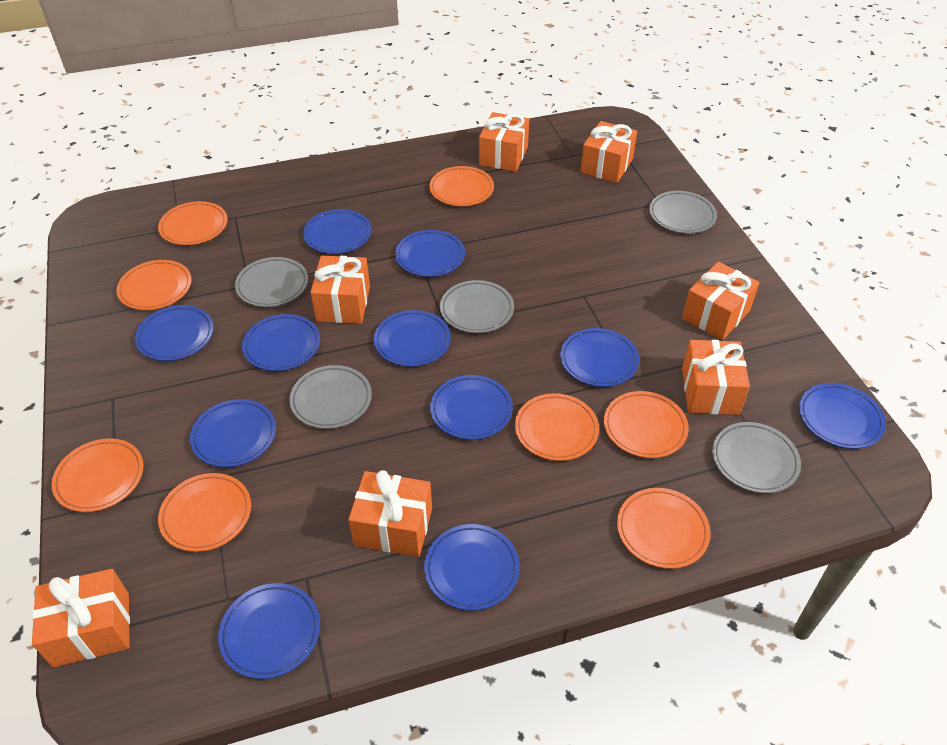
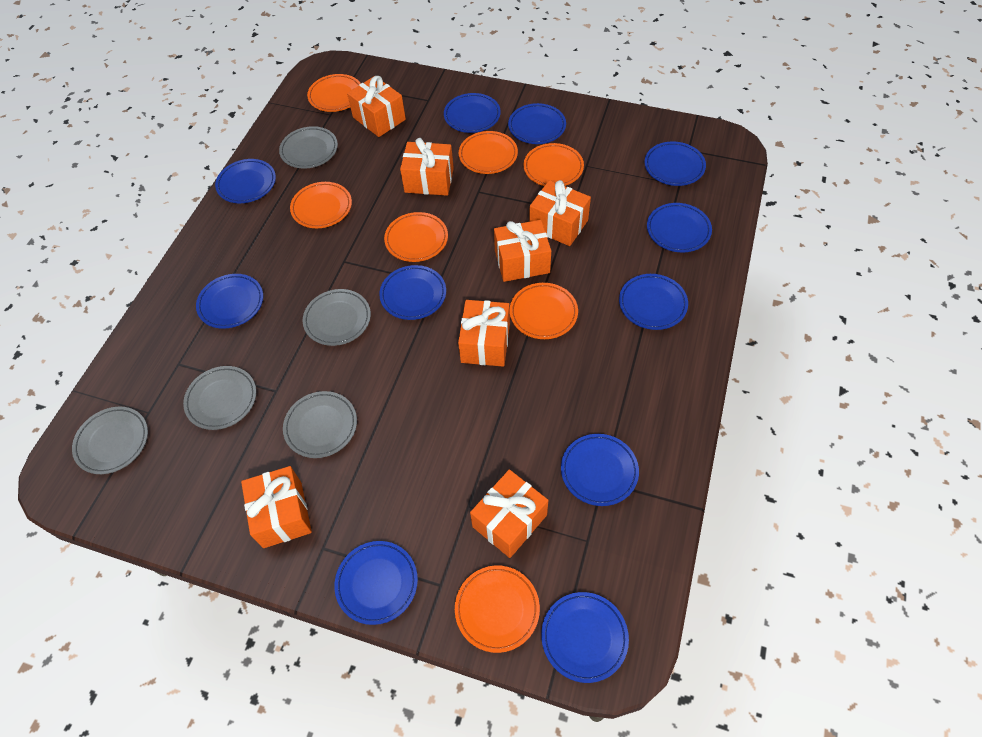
orange plate: 8 -> 7

